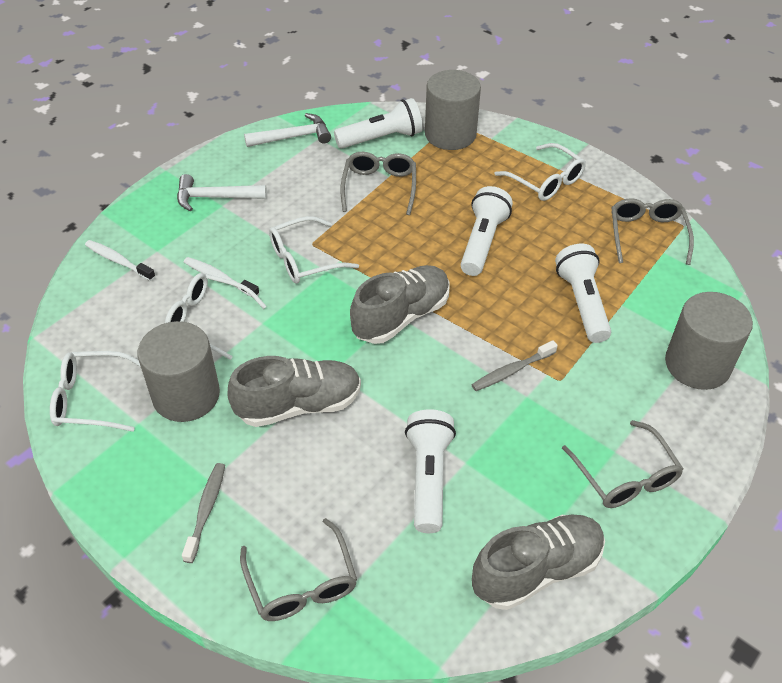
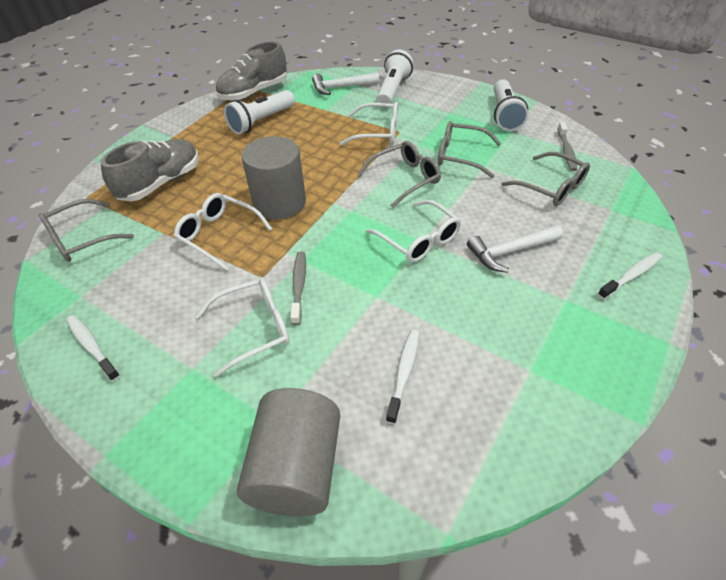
grey cylinder: 3 -> 2
grey shoe: 3 -> 2
white flashlight: 4 -> 3
white toothbrush: 2 -> 3

